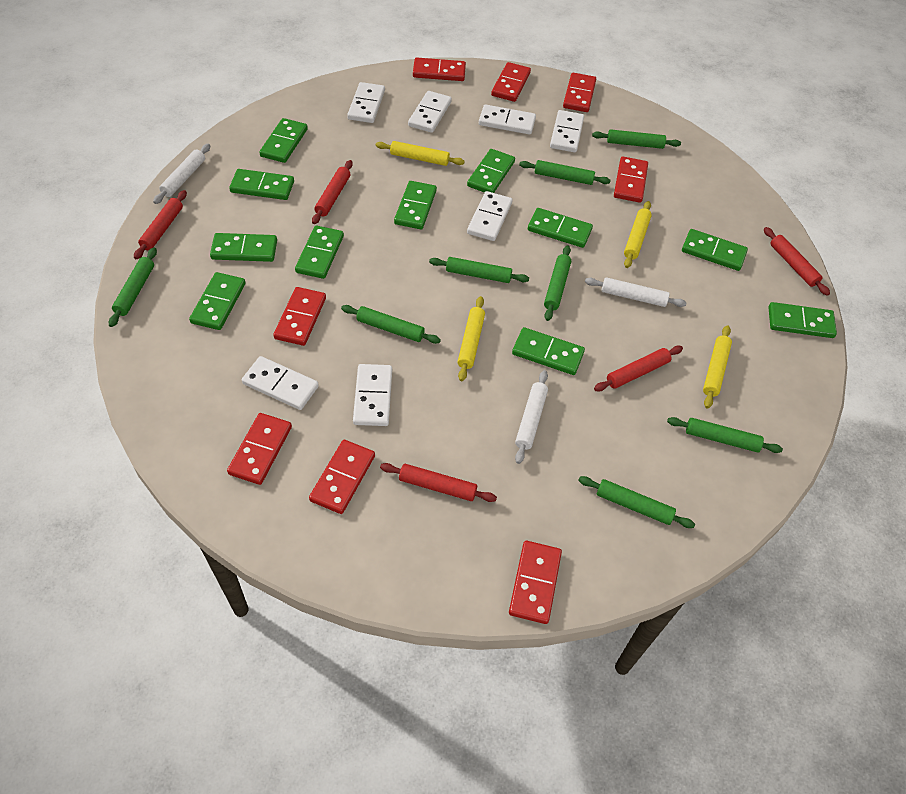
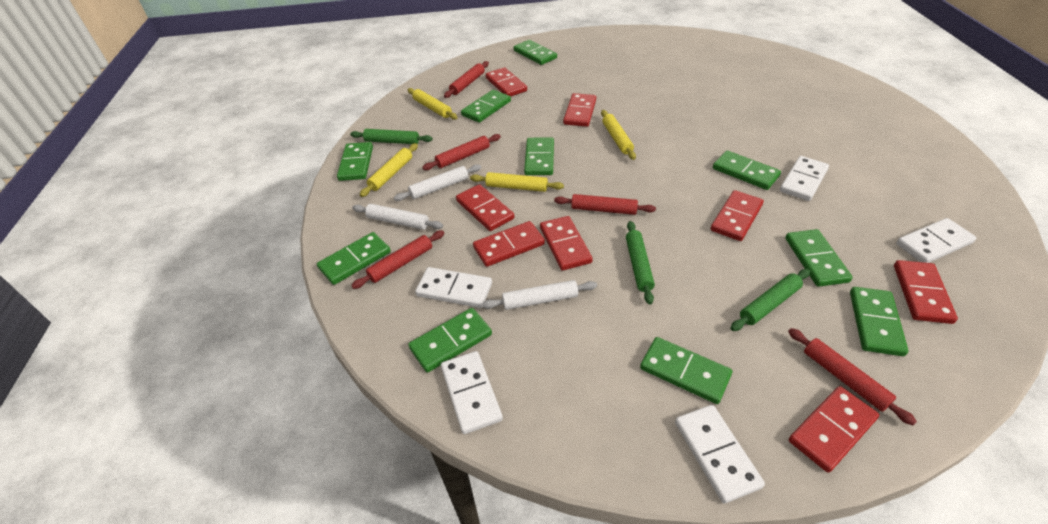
green domino: 11 -> 10
green rolling pin: 8 -> 3
white domino: 7 -> 5

